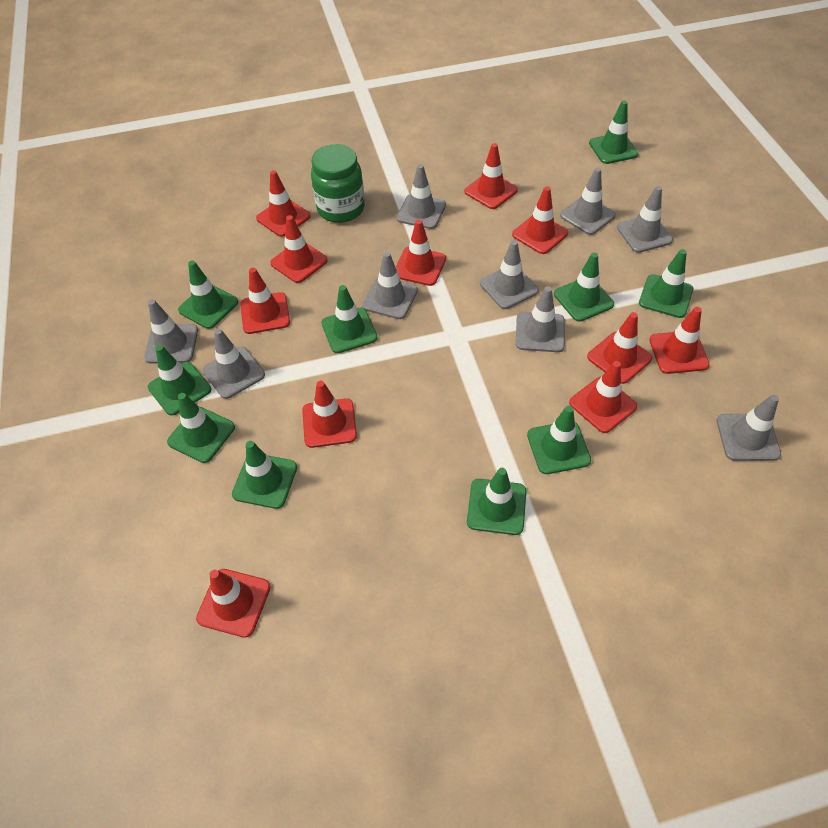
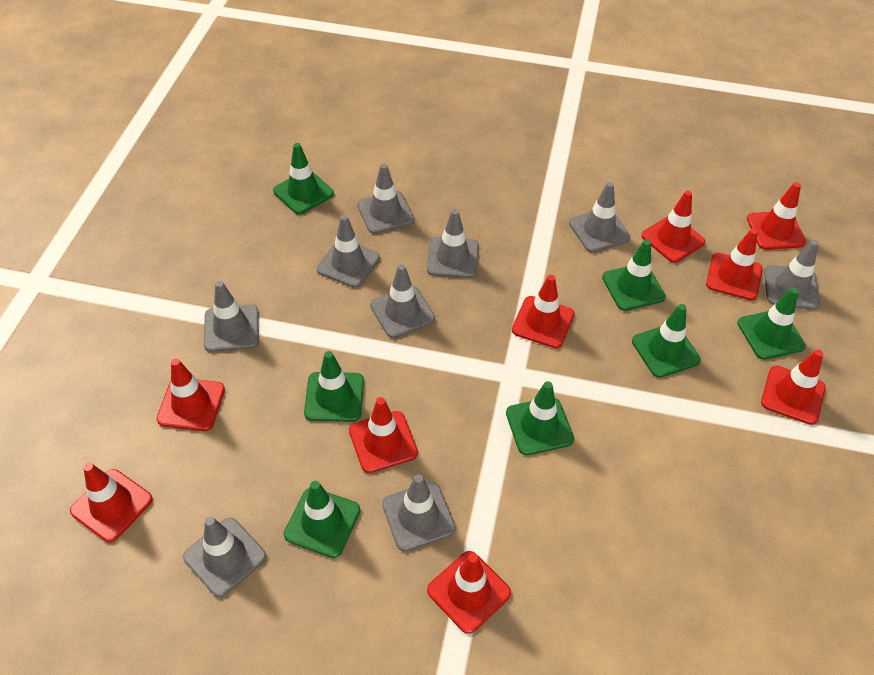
green jar: 1 -> 0
green traffic cone: 10 -> 7
red traffic cone: 11 -> 9

